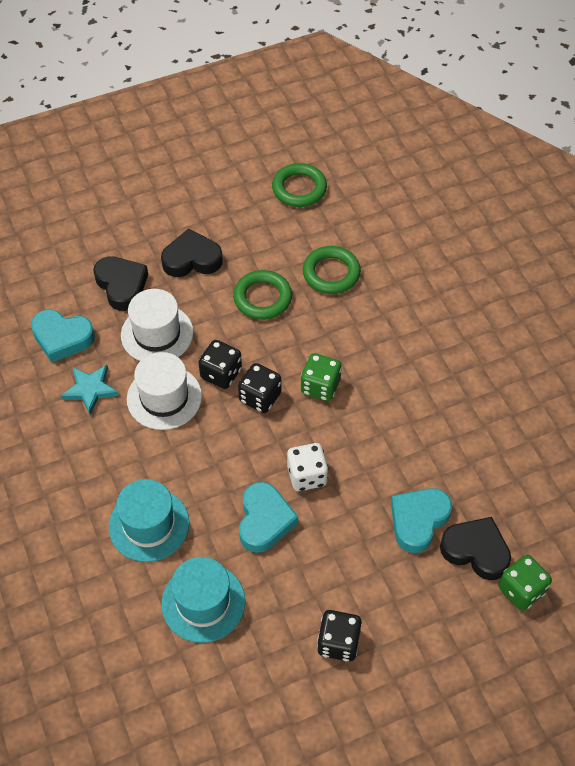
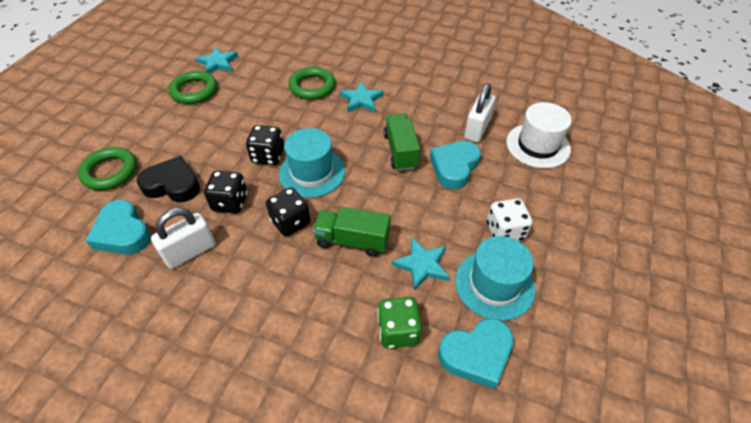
black heart: 3 -> 1
green dice: 2 -> 1
green truck: 0 -> 2
turquoise star: 1 -> 3
white hat: 2 -> 1
white padlock: 0 -> 2

